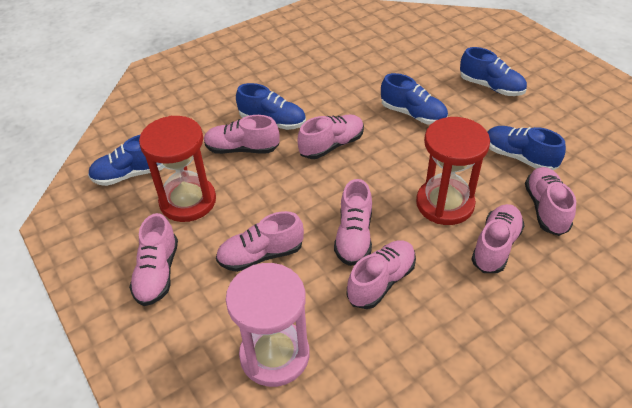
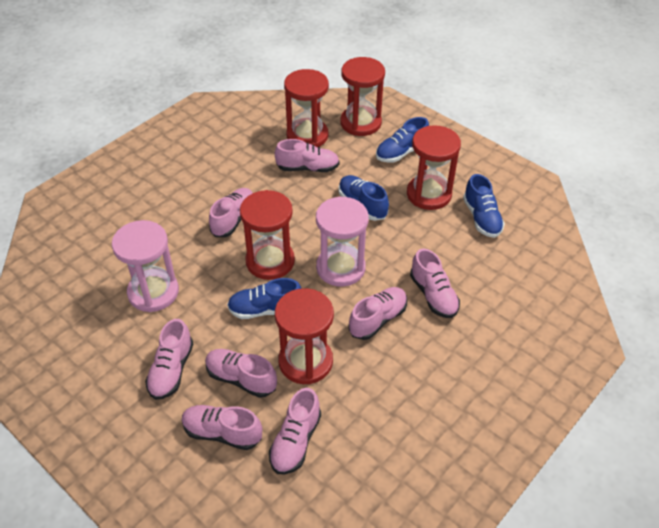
blue shoe: 5 -> 4
pink hourglass: 1 -> 2
red hourglass: 2 -> 5

